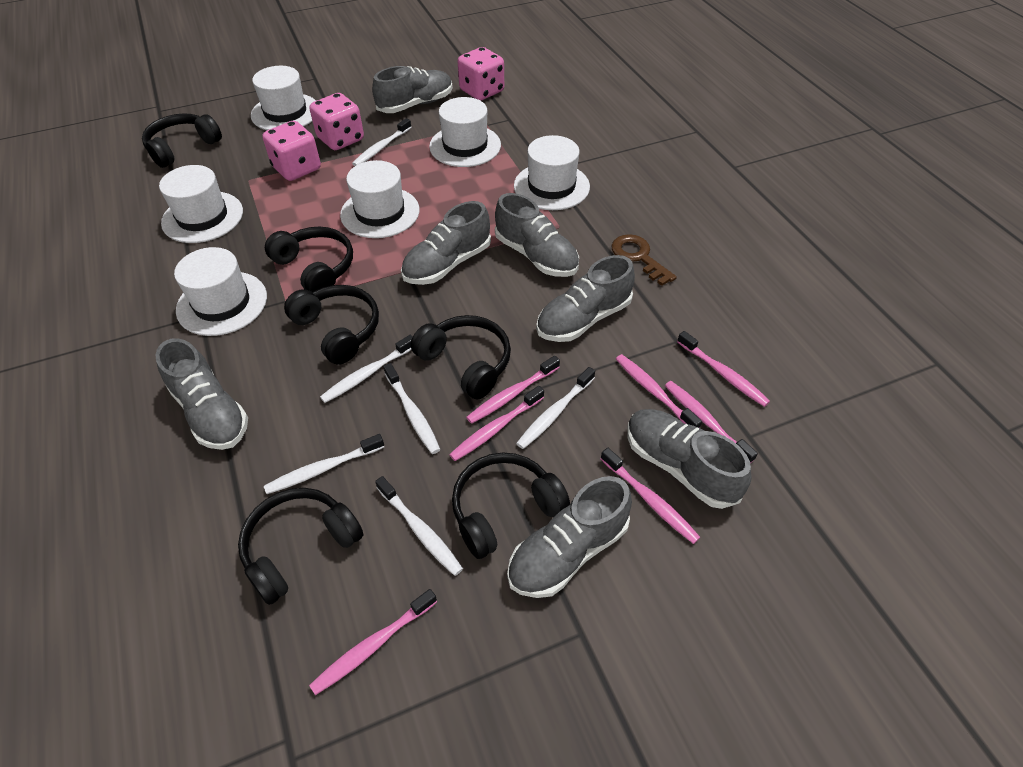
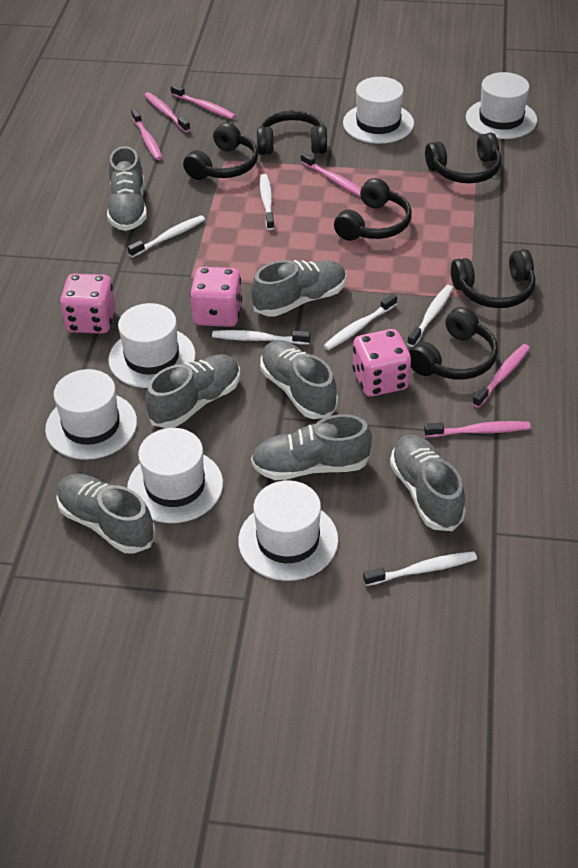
brown key: 1 -> 0
pink toothbrush: 7 -> 6

